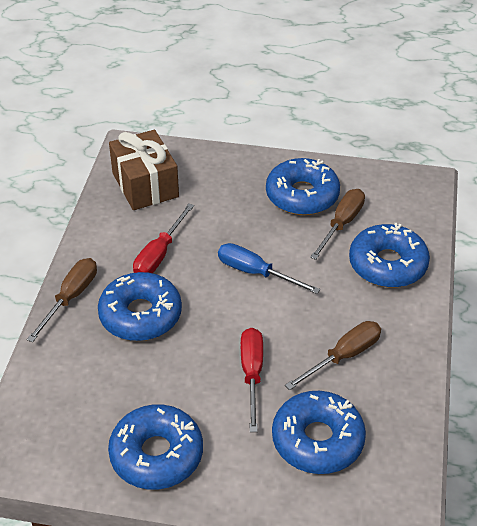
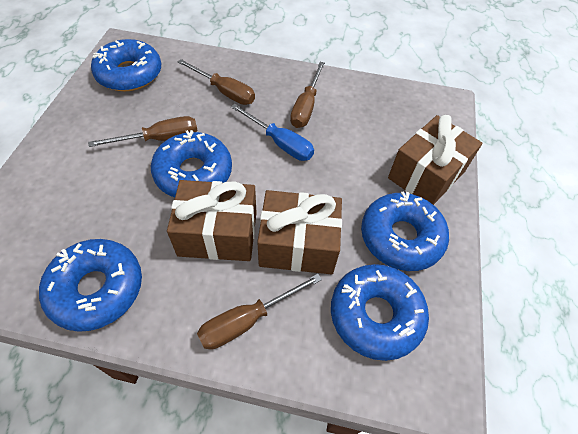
brown gift: 1 -> 3
brown screwdriver: 3 -> 4
red screwdriver: 2 -> 0

